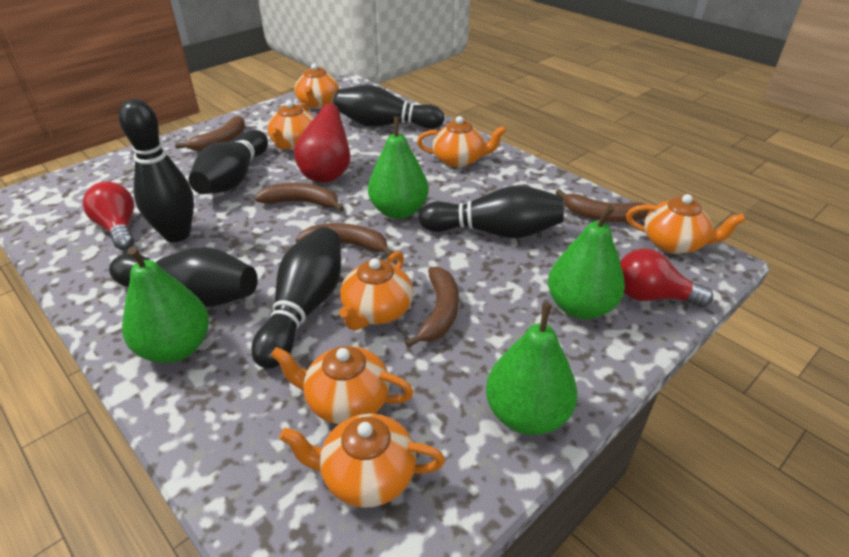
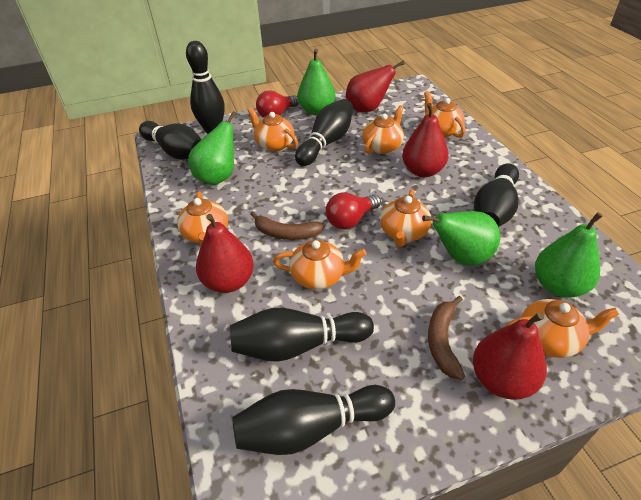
brown banana: 5 -> 2
red pear: 1 -> 4

